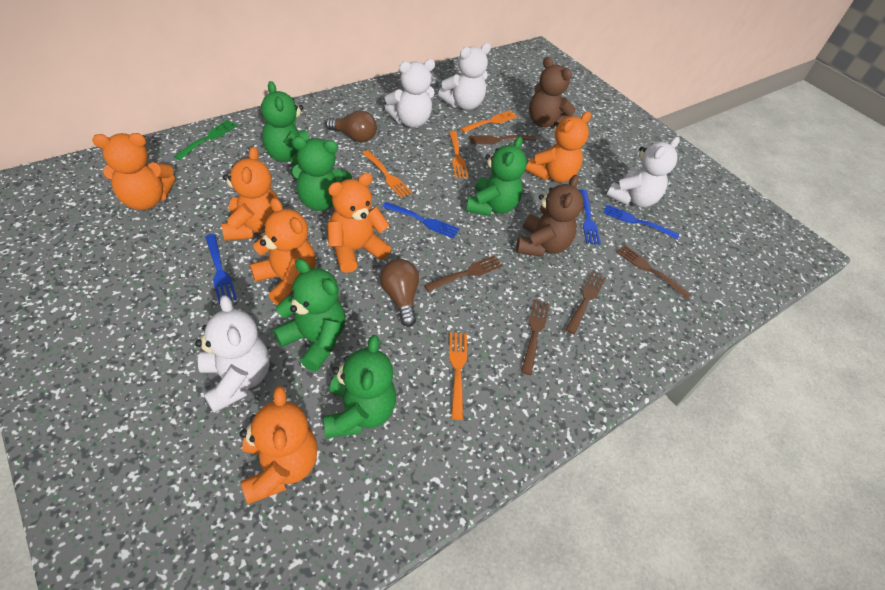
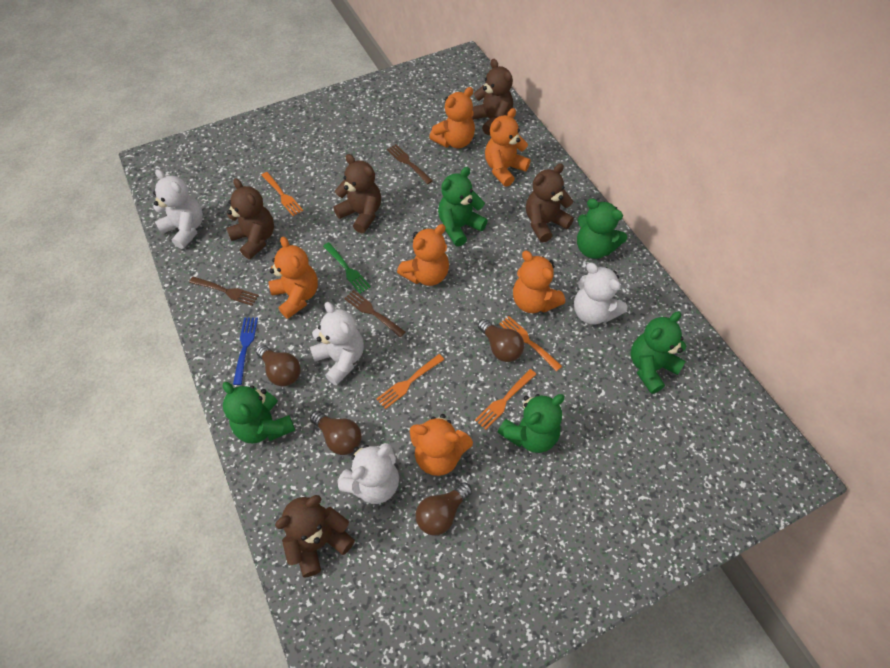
blue fork: 4 -> 1
brown fork: 5 -> 3
brown light bulb: 2 -> 4
brown teddy bear: 2 -> 5

